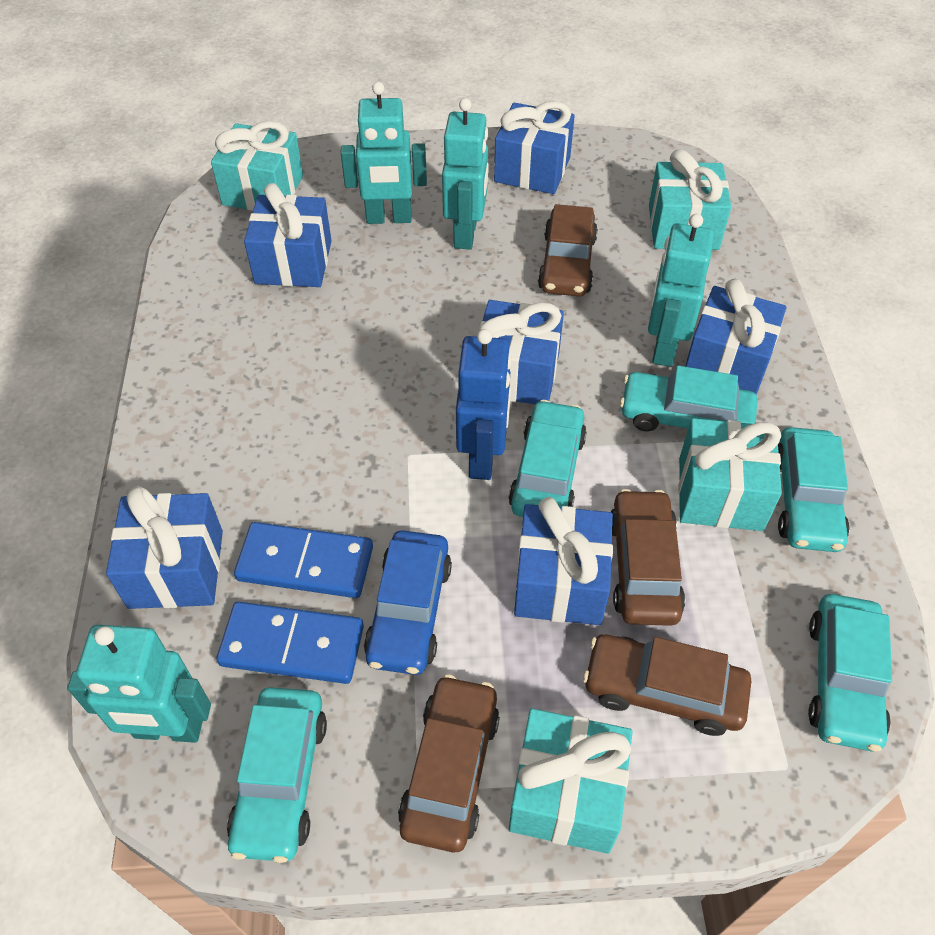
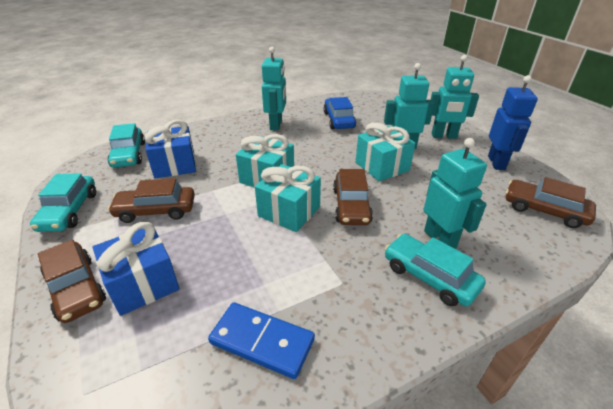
blue domino: 2 -> 1
blue gift: 6 -> 2
turquoise car: 5 -> 3
turquoise gift: 4 -> 3

